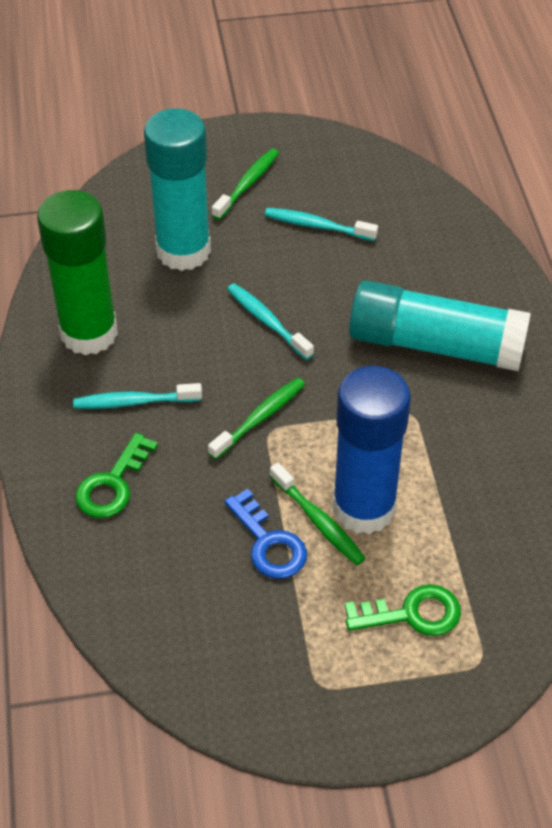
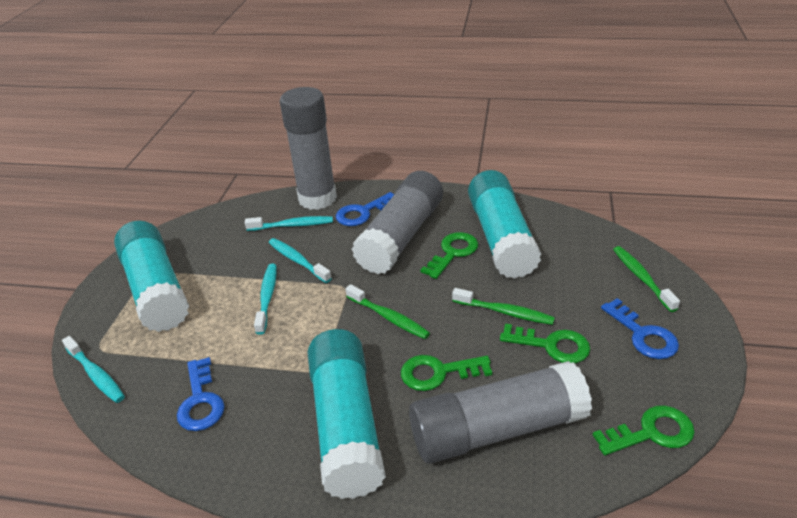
blue glue stick: 1 -> 0
blue key: 1 -> 3
green glue stick: 1 -> 0
green key: 2 -> 4
grey glue stick: 0 -> 3
turquoise glue stick: 2 -> 3
turquoise toothbrush: 3 -> 4

